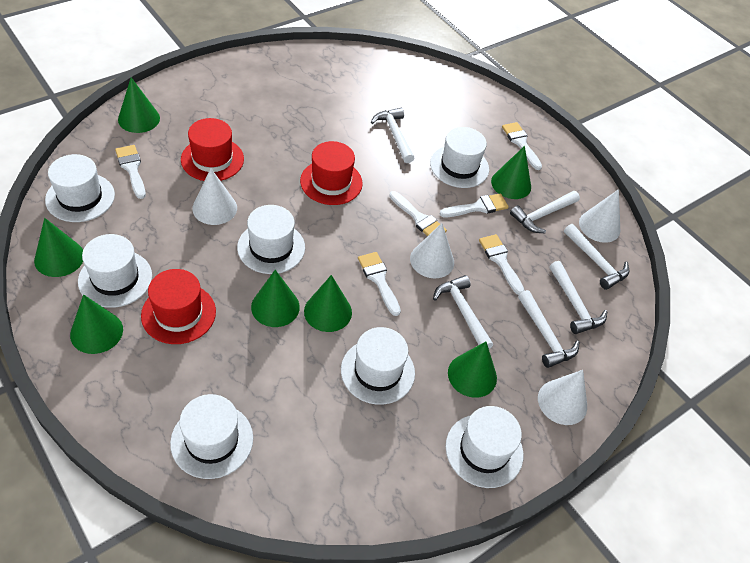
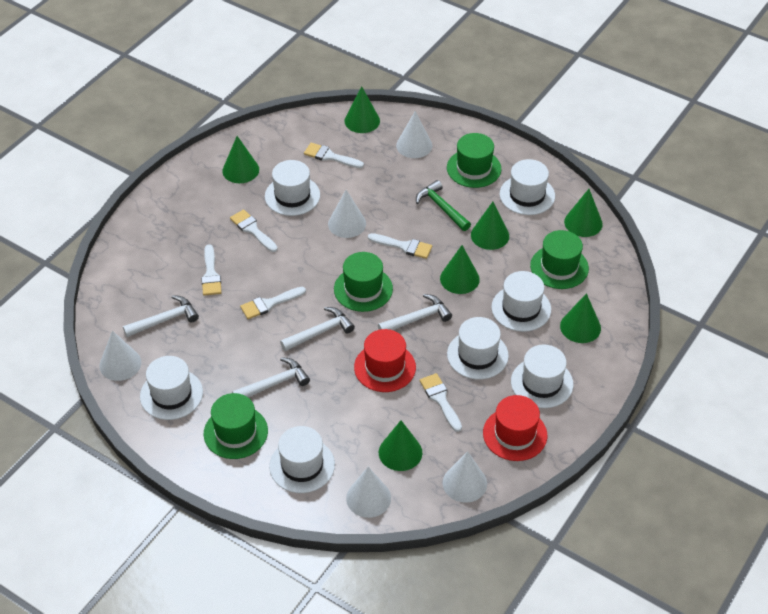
green hammer: 0 -> 1
green hat: 0 -> 4
red hat: 3 -> 2
white cone: 4 -> 5
white hammer: 6 -> 4

